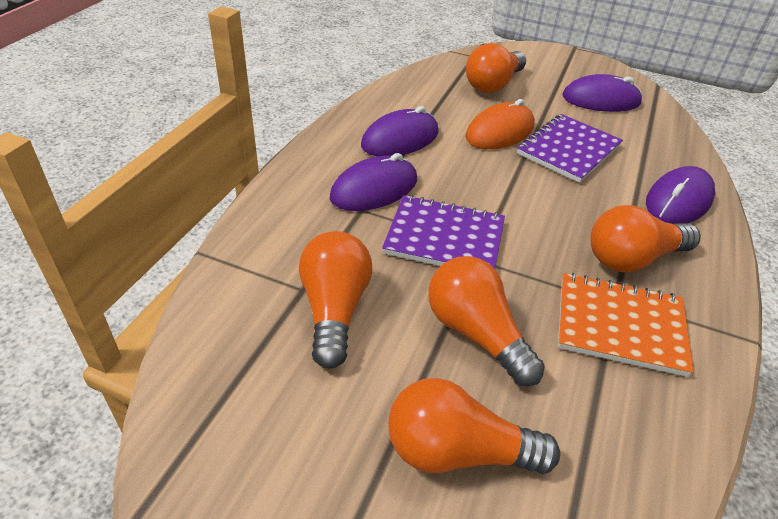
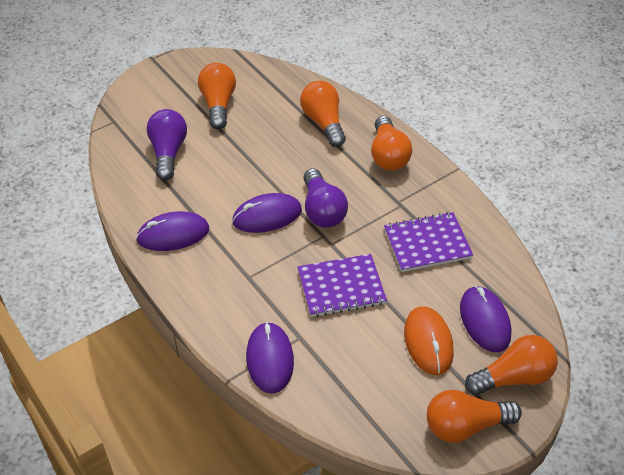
orange notebook: 1 -> 0
purple light bulb: 0 -> 2

